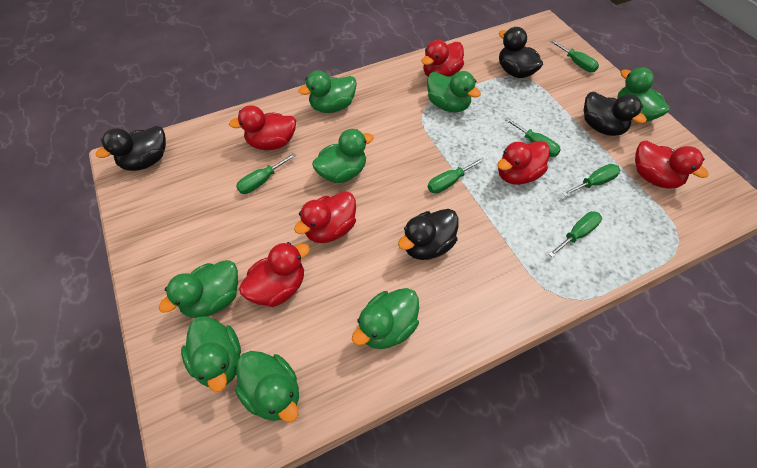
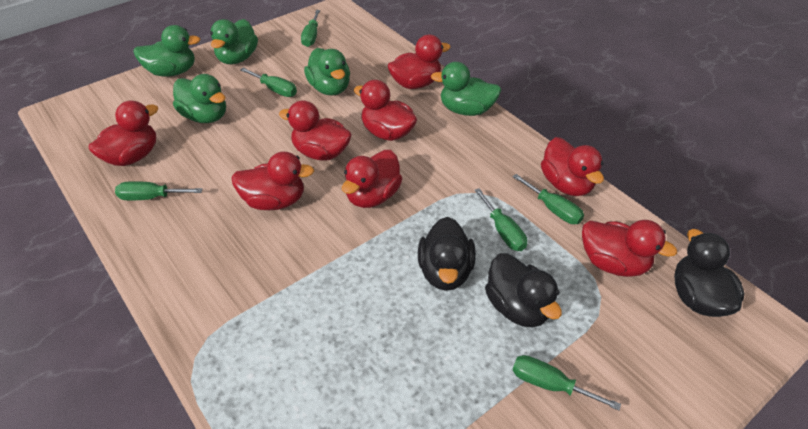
black duck: 4 -> 3
green duck: 8 -> 5
red duck: 6 -> 8

